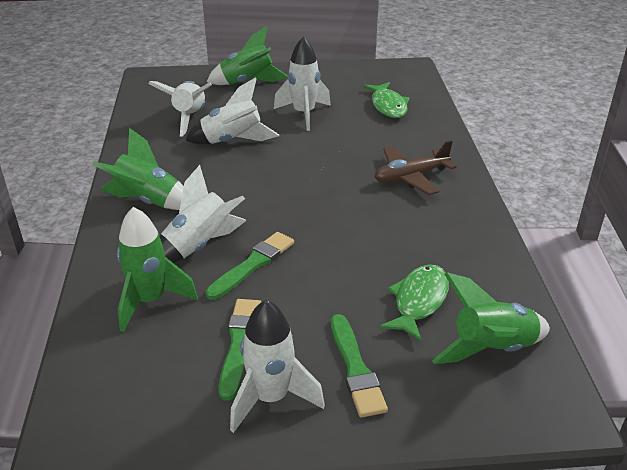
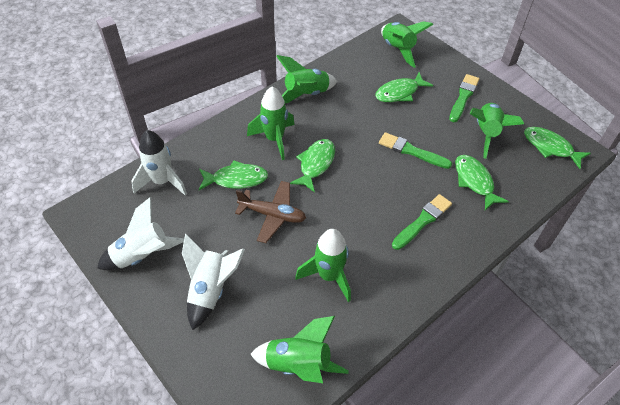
green fish: 2 -> 5
green rocket: 4 -> 6
white rocket: 5 -> 3

